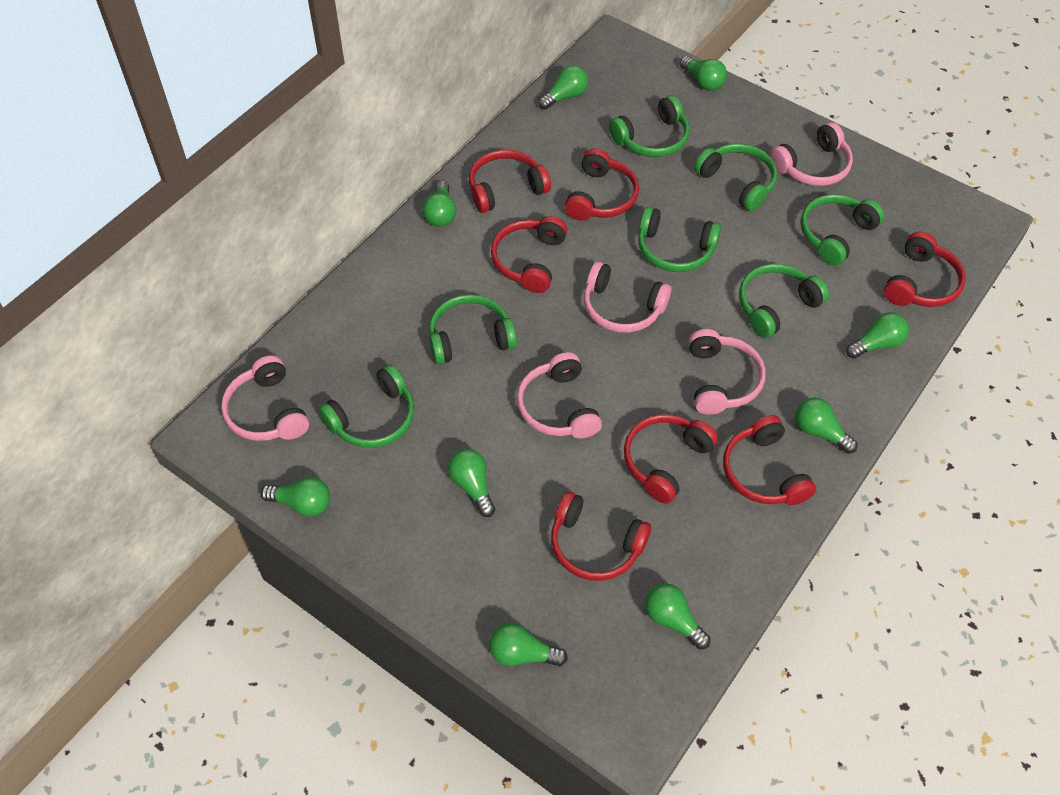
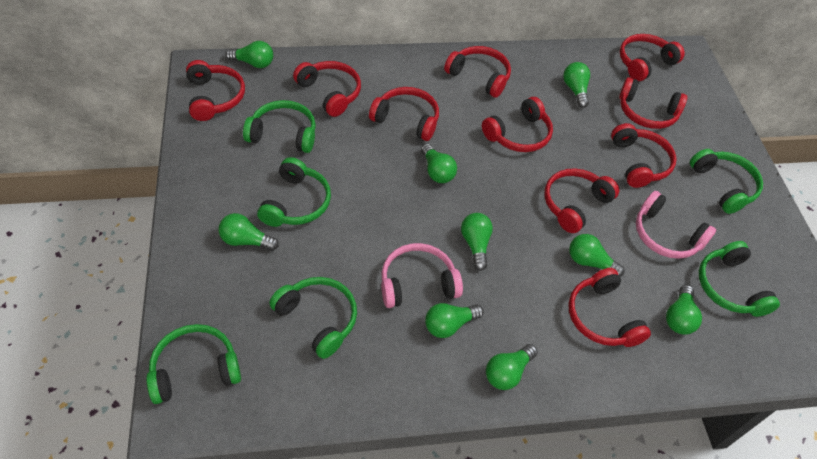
green headphones: 7 -> 6
pink headphones: 5 -> 2
red headphones: 7 -> 10

